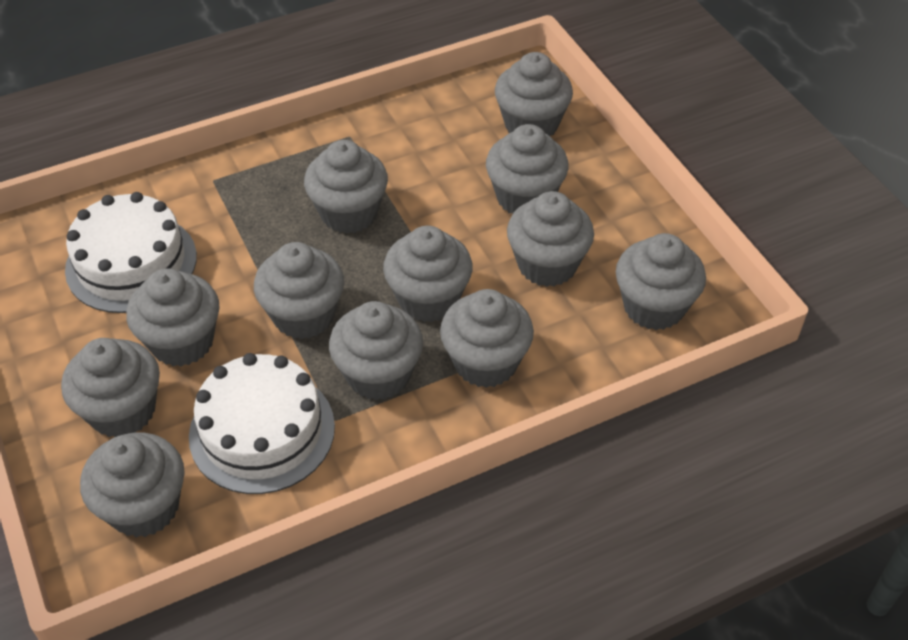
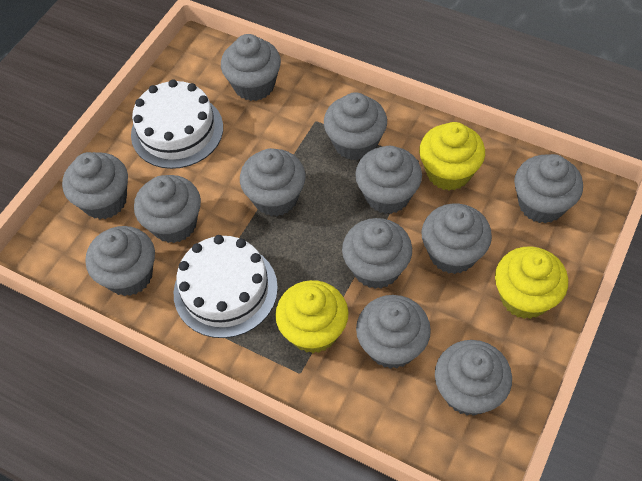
yellow cupcake: 0 -> 3

